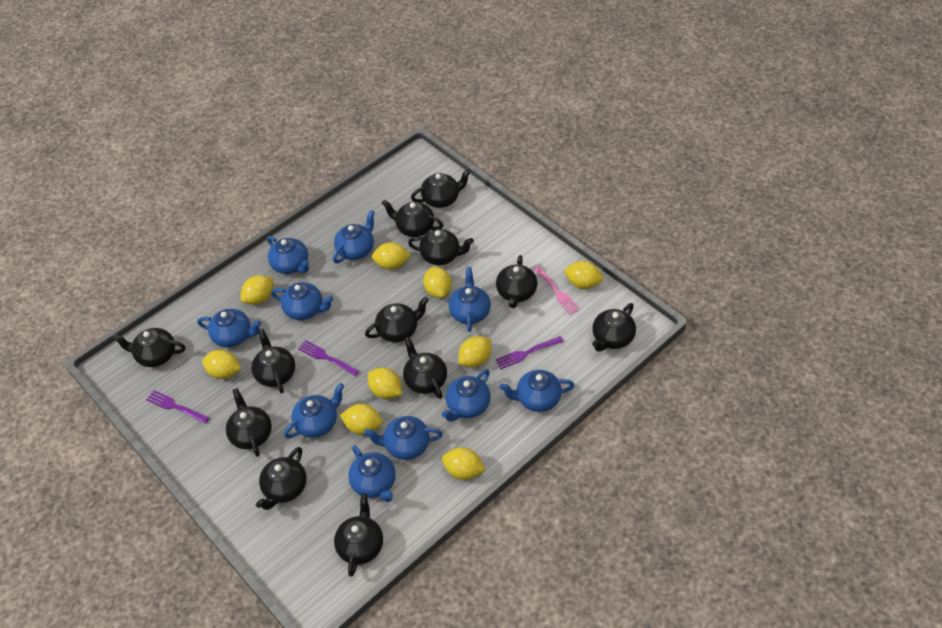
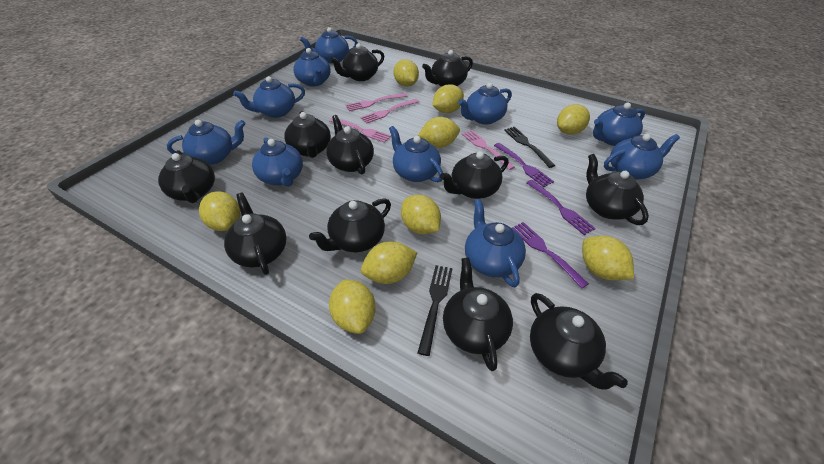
black fork: 0 -> 2
black teapot: 12 -> 11
pink fork: 1 -> 4

